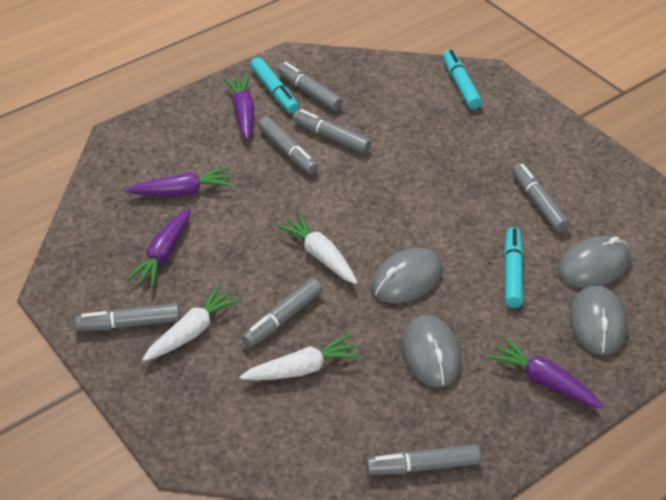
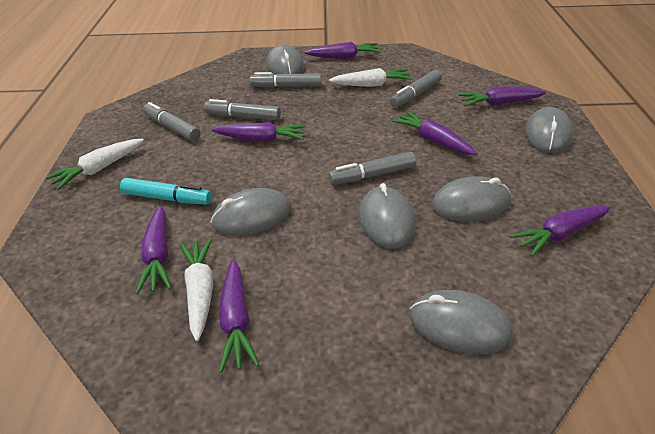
grey marker: 7 -> 5
grey mouse: 4 -> 6
purple carrot: 4 -> 7
turquoise marker: 3 -> 1

